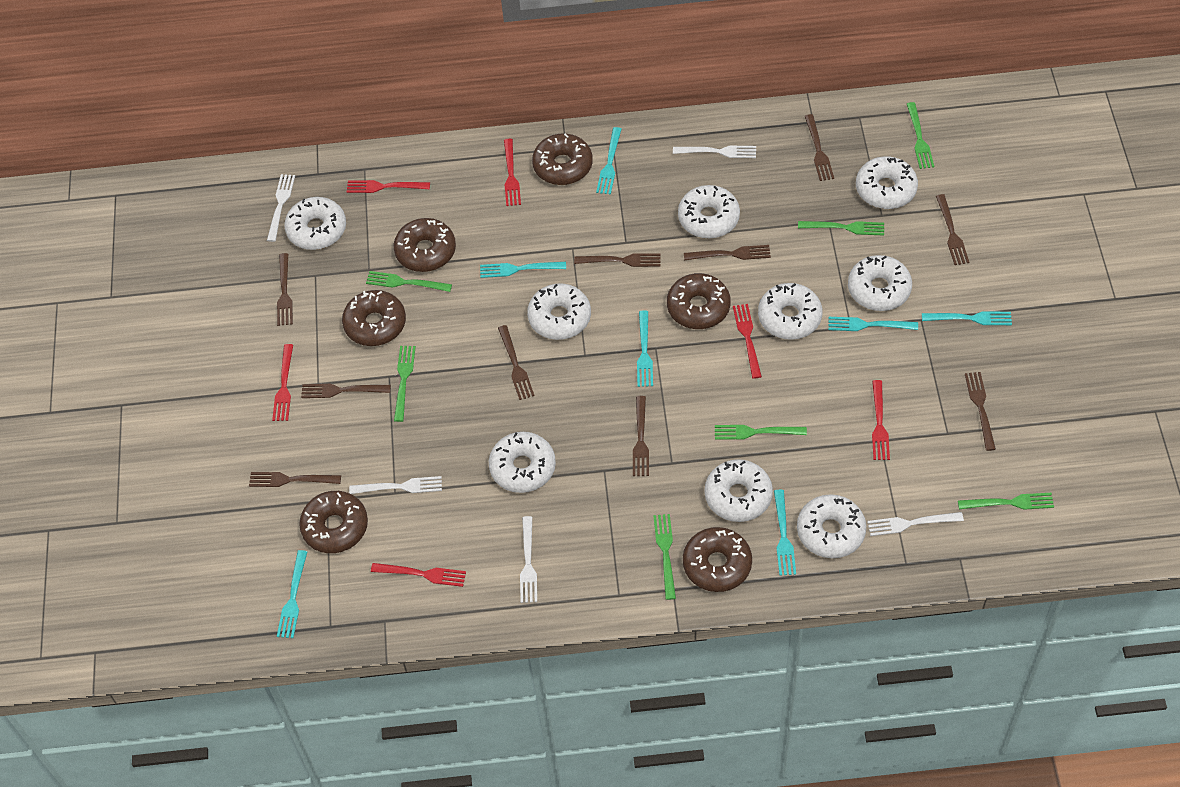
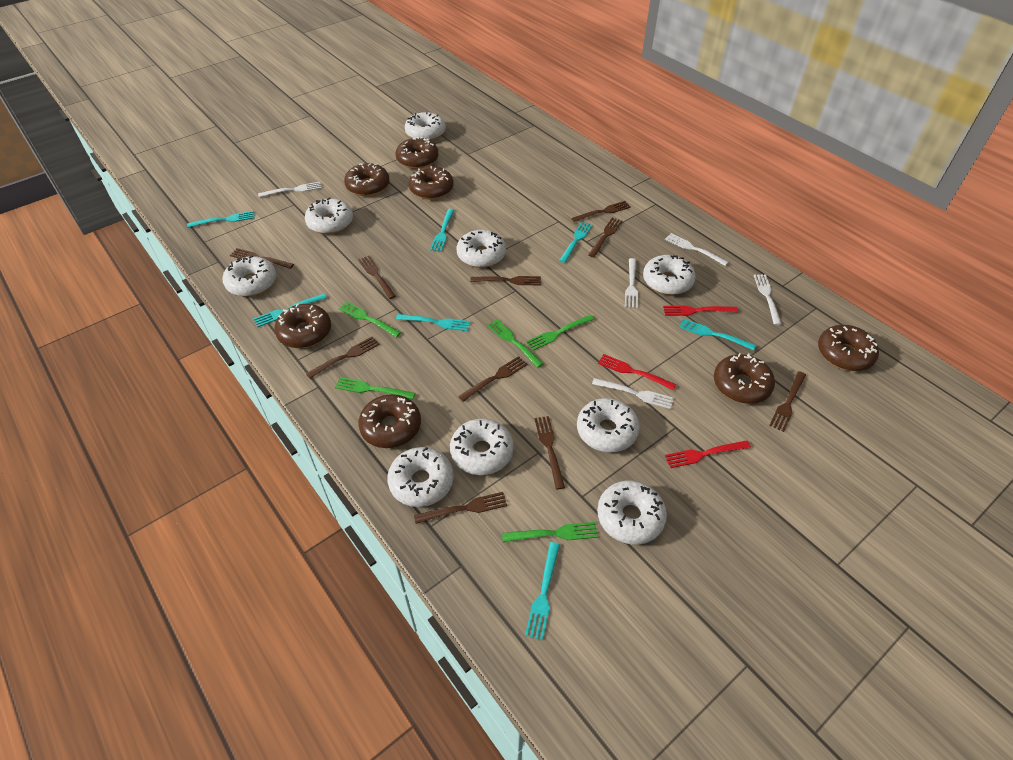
brown donut: 6 -> 7
green fork: 7 -> 5
red fork: 6 -> 3

